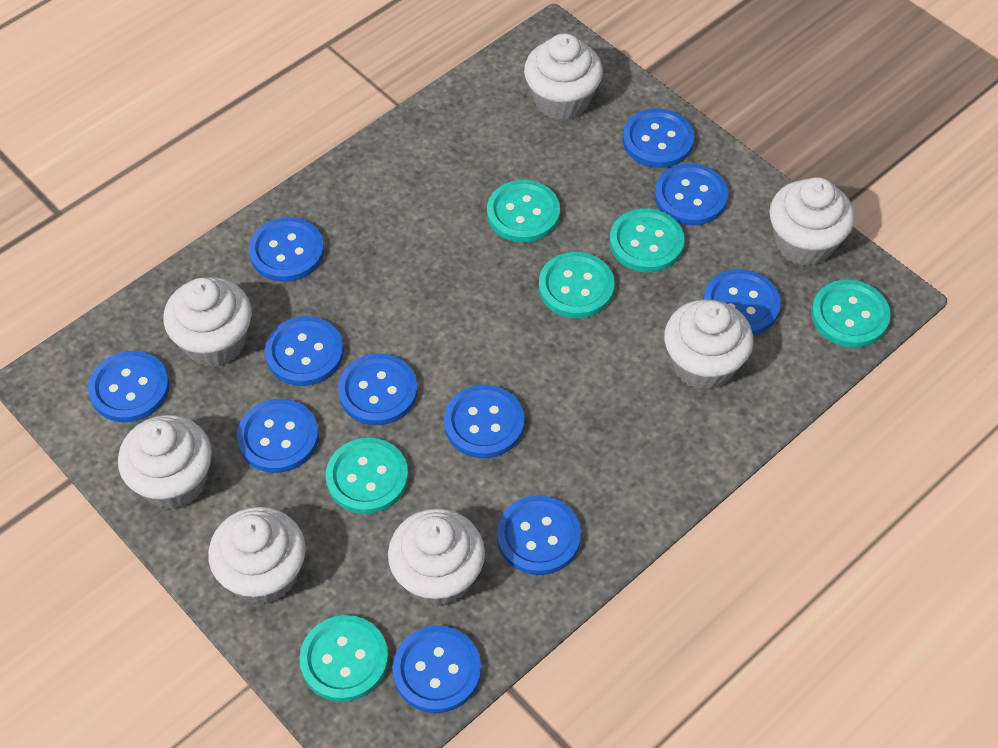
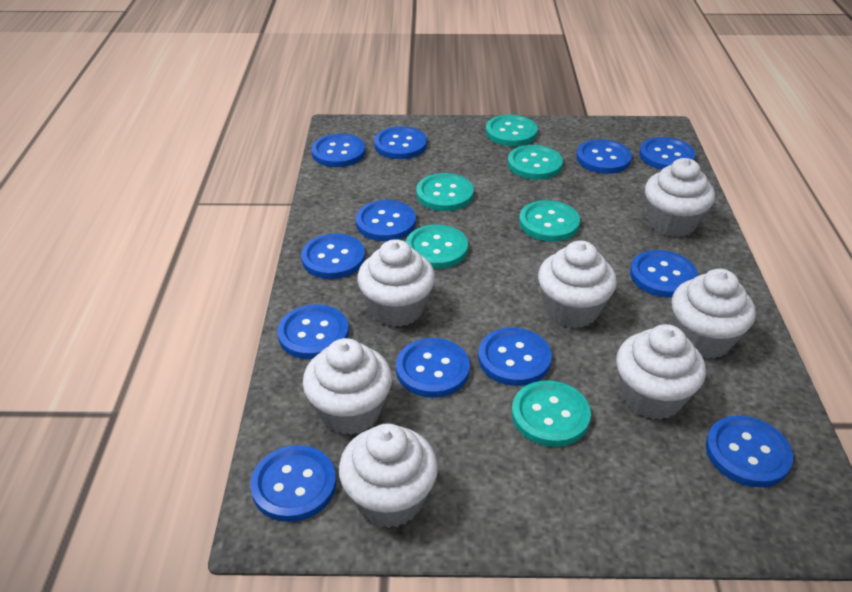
blue button: 11 -> 12

